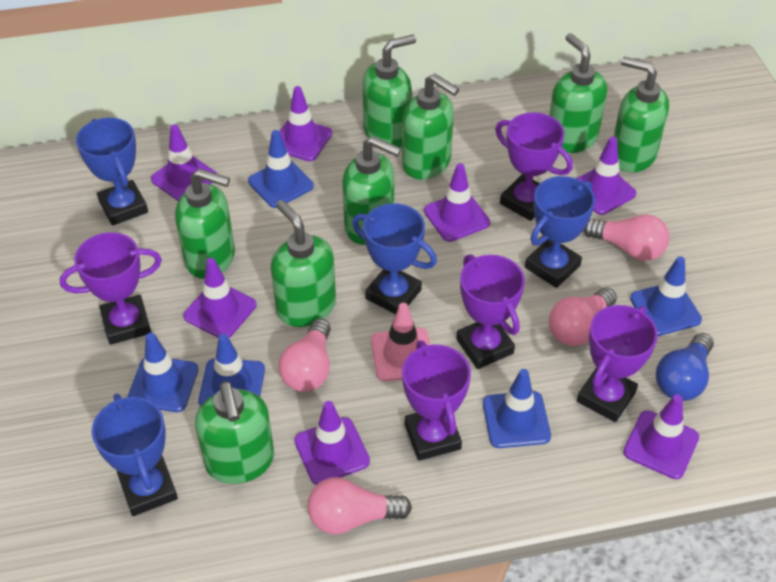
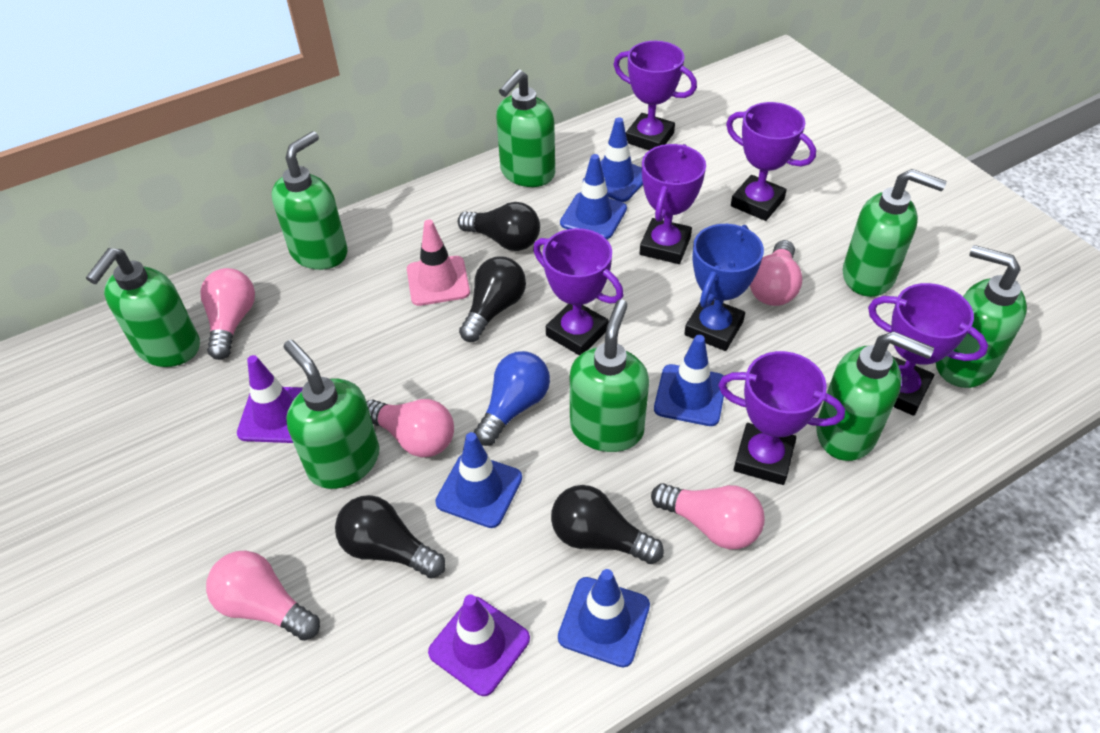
black light bulb: 0 -> 4
blue trophy: 4 -> 1
pink light bulb: 4 -> 5
purple traffic cone: 7 -> 2
purple trophy: 5 -> 6

